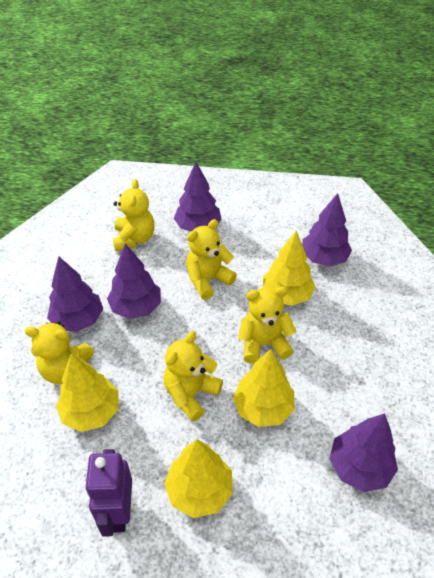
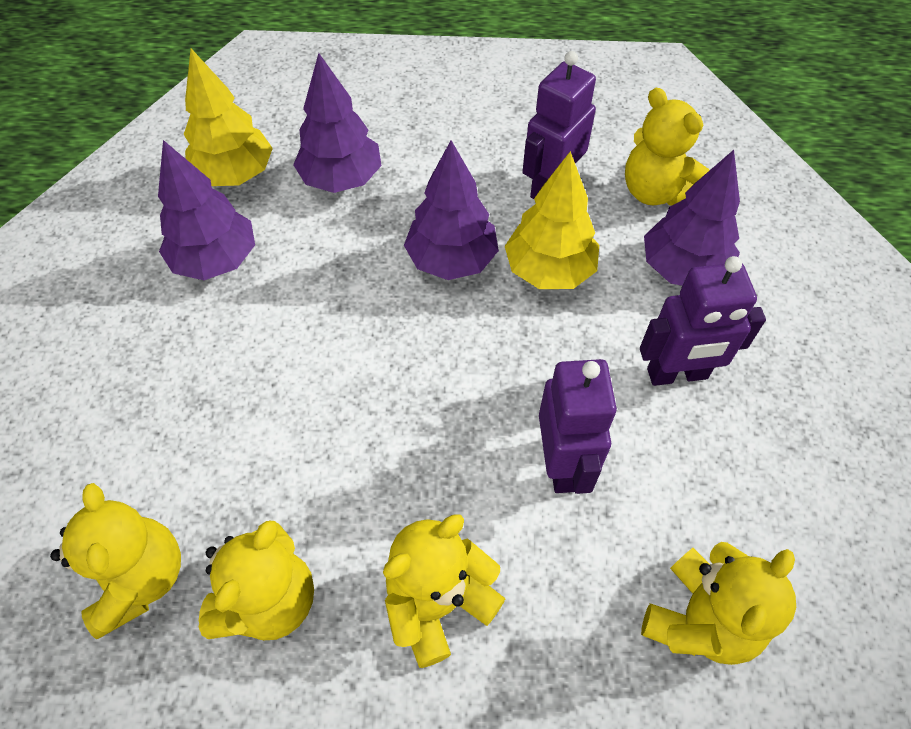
purple robot: 1 -> 3
purple tree: 5 -> 4
yellow tree: 4 -> 2

